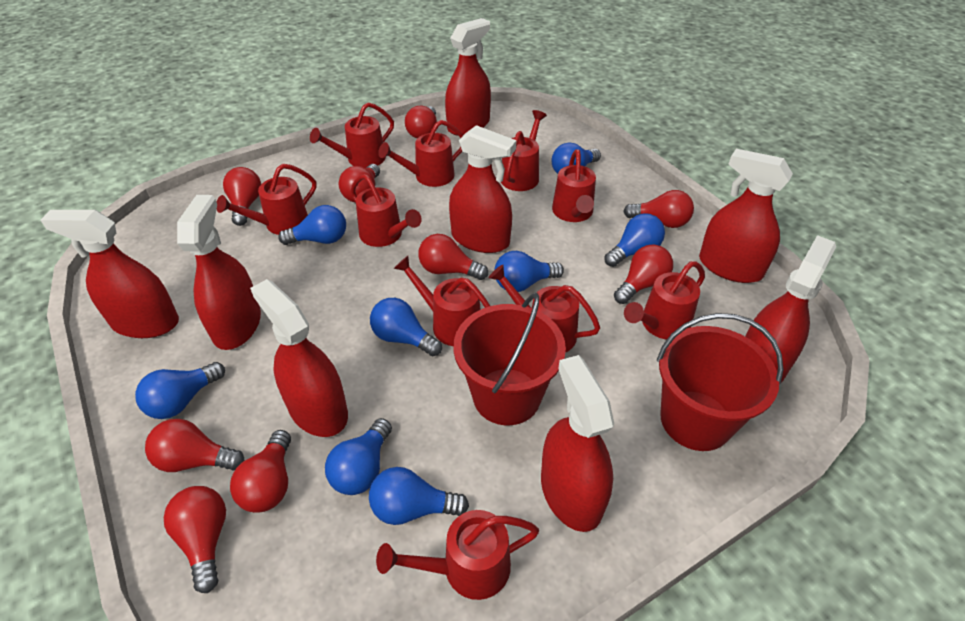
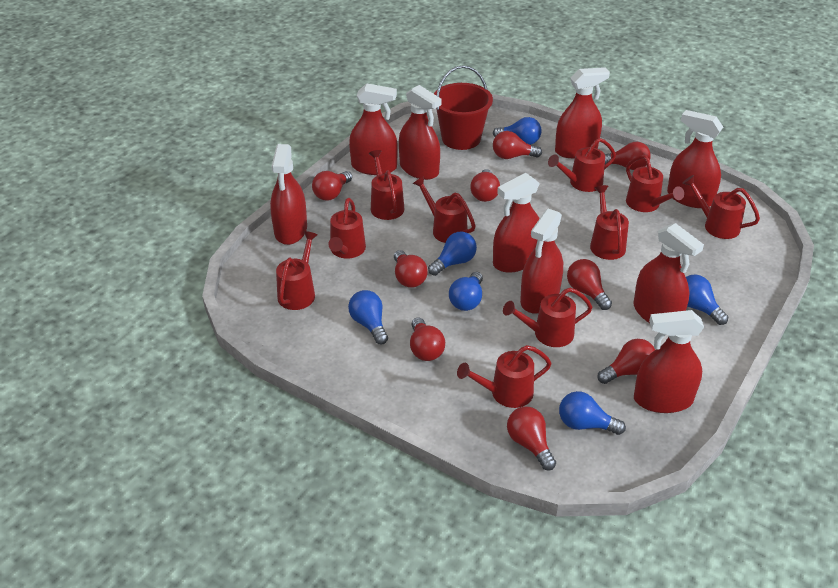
blue light bulb: 8 -> 6
red bucket: 2 -> 1
red spray bottle: 8 -> 9

